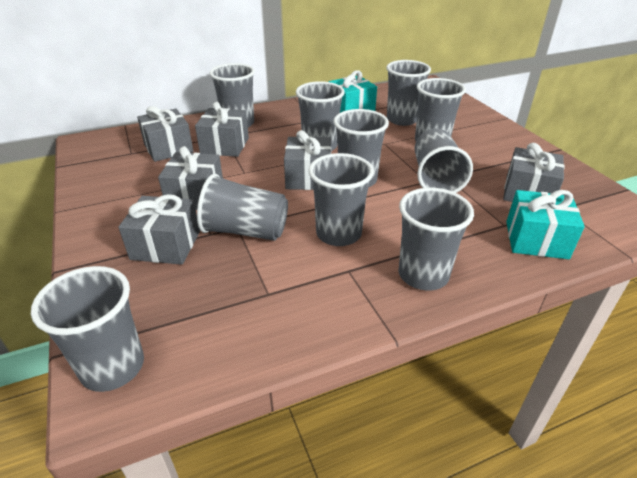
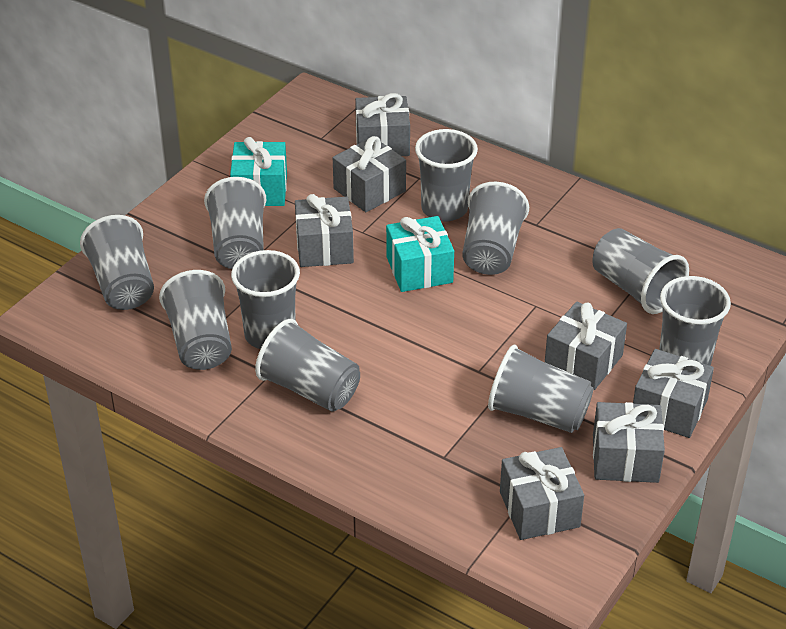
grey gift: 6 -> 7

